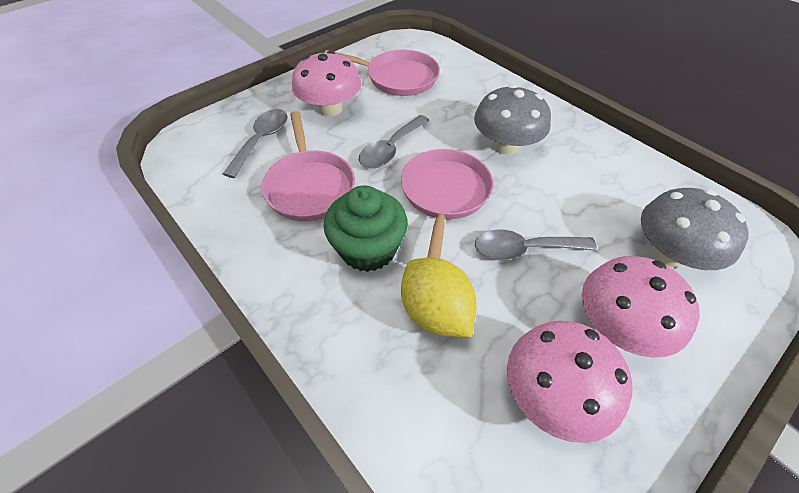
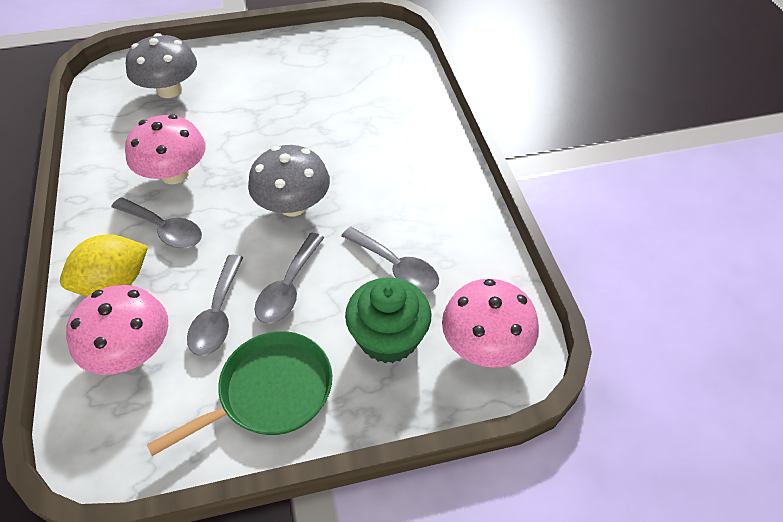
green pan: 0 -> 1
grey spoon: 3 -> 4
pink pan: 3 -> 0

